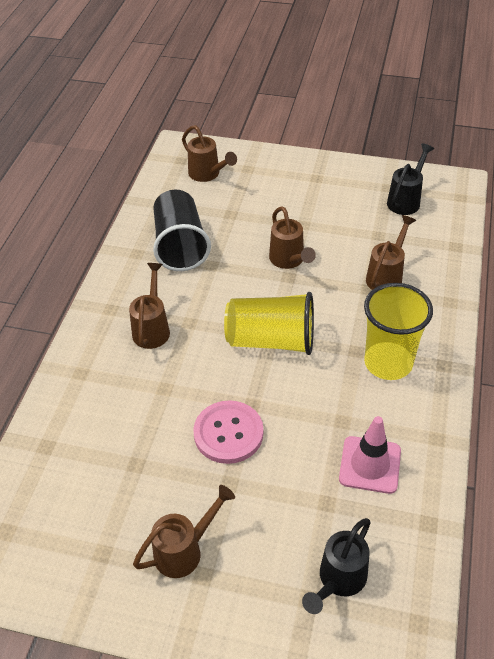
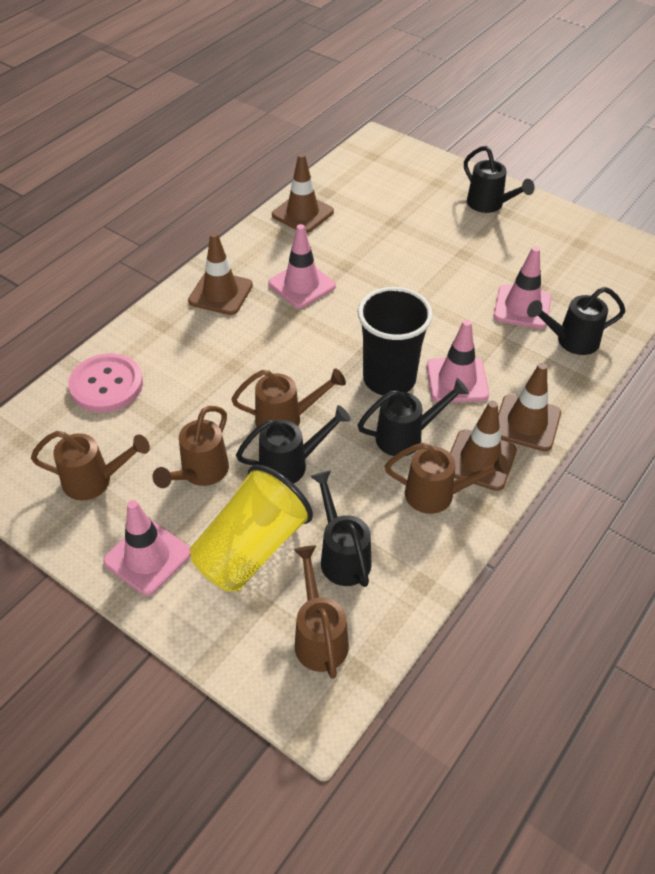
black watering can: 2 -> 5
brown traffic cone: 0 -> 4
pink traffic cone: 1 -> 4
yellow cup: 2 -> 1

